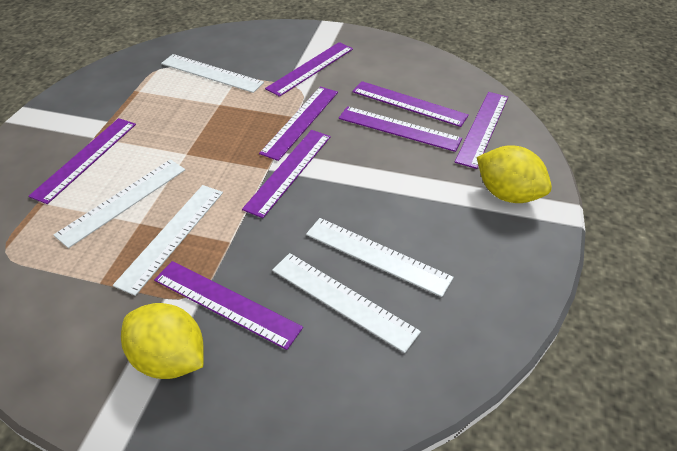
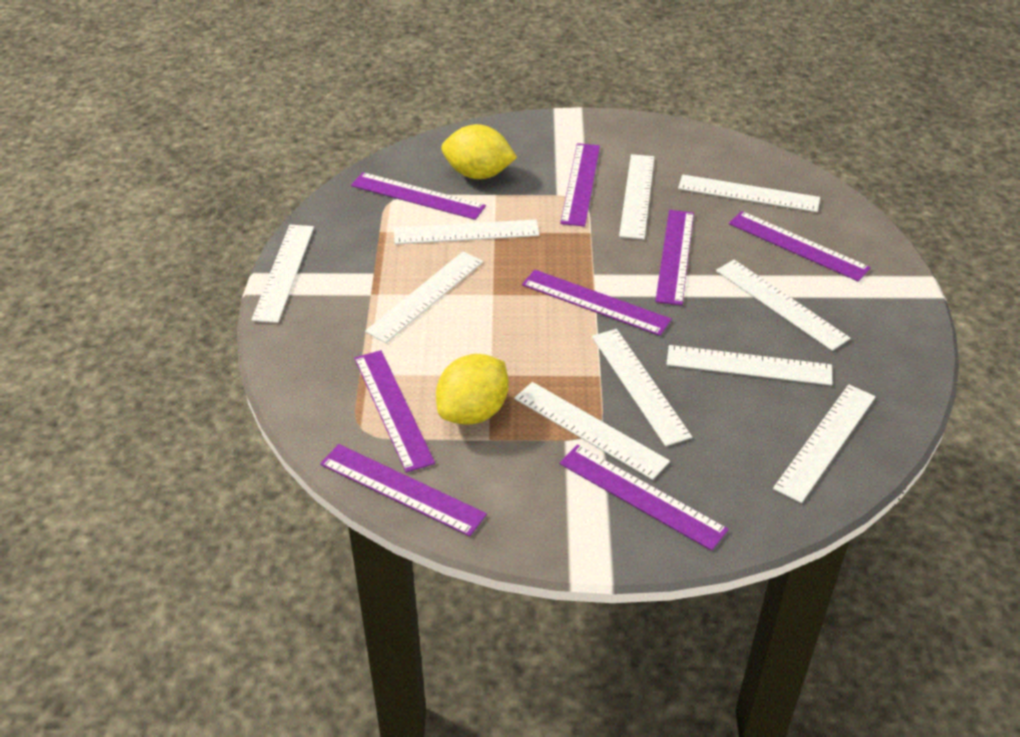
white ruler: 5 -> 10

